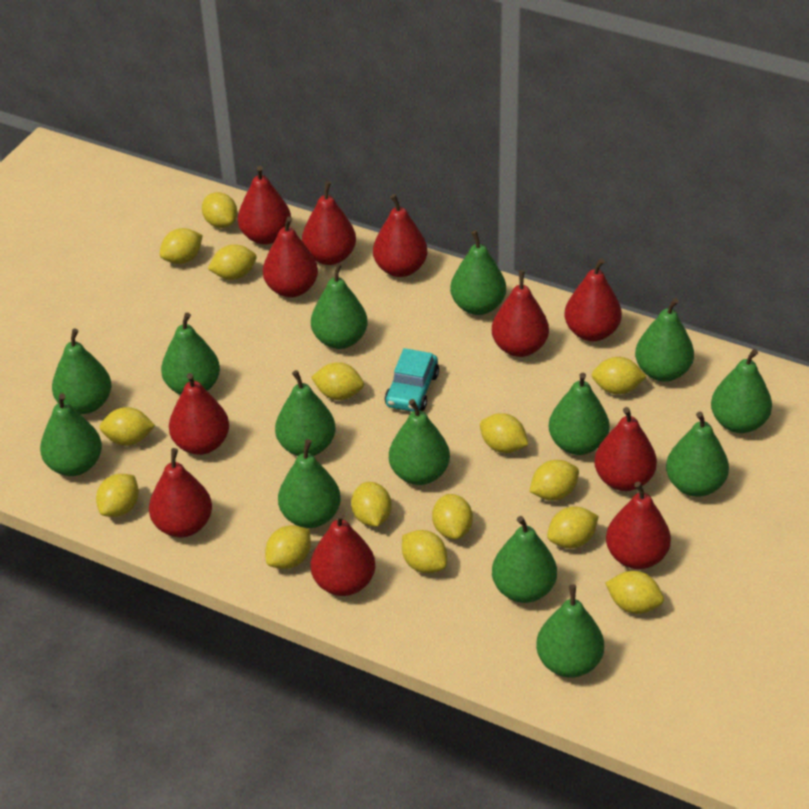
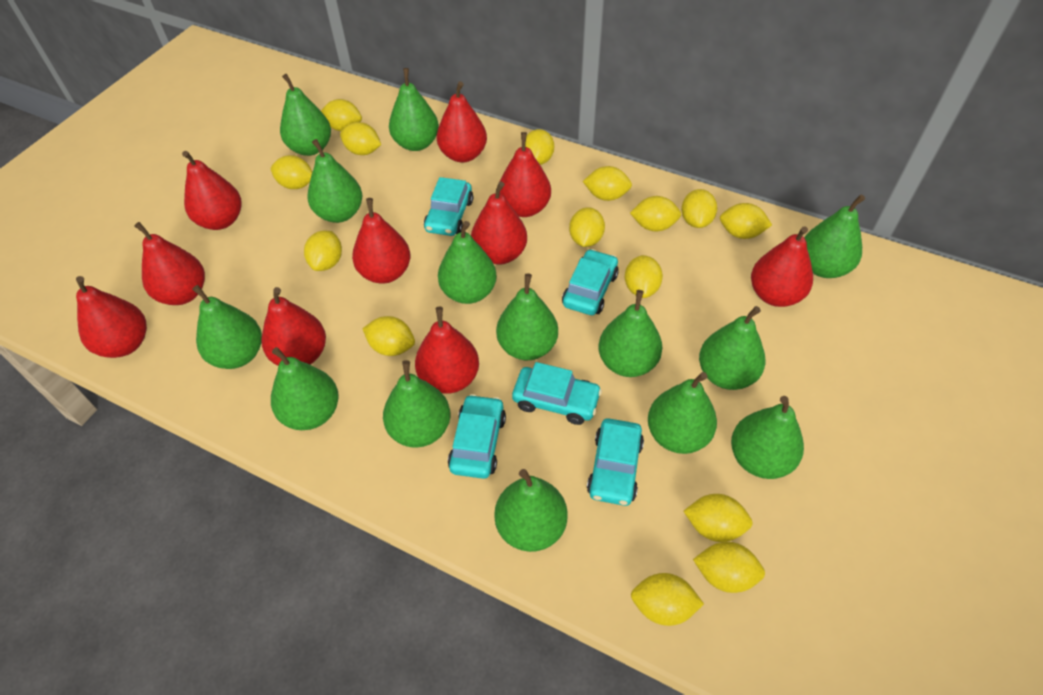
red pear: 11 -> 10
turquoise car: 1 -> 5

